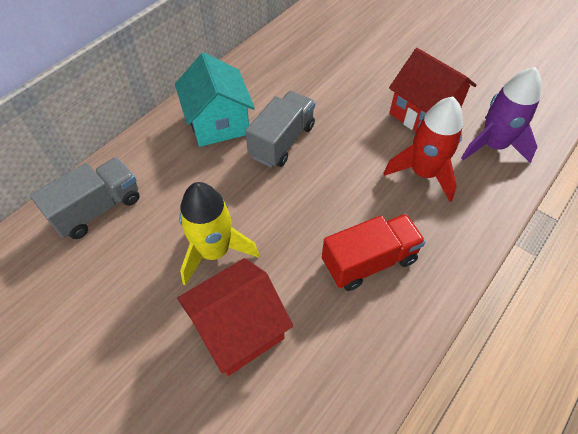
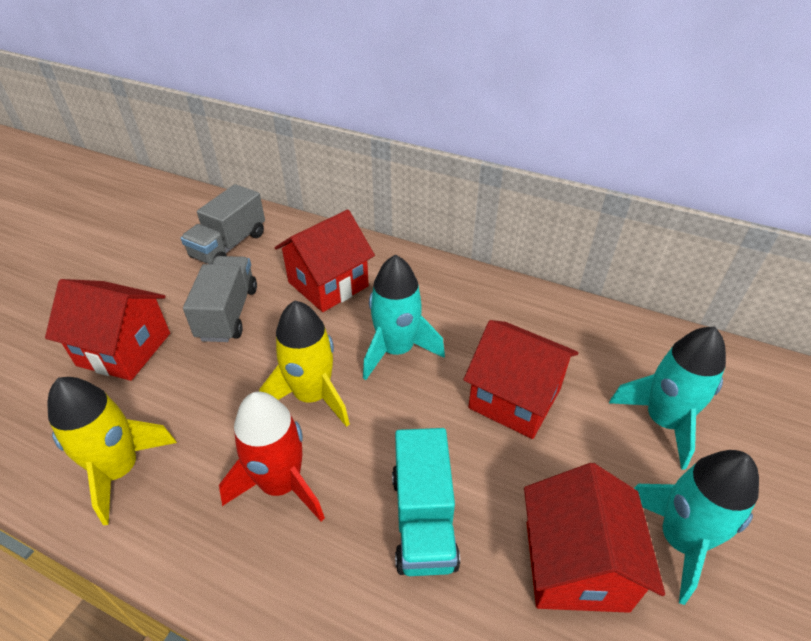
purple rocket: 1 -> 0
red house: 2 -> 4
red truck: 1 -> 0
turquoise house: 1 -> 0
turquoise rocket: 0 -> 3
turquoise truck: 0 -> 1
yellow rocket: 1 -> 2

